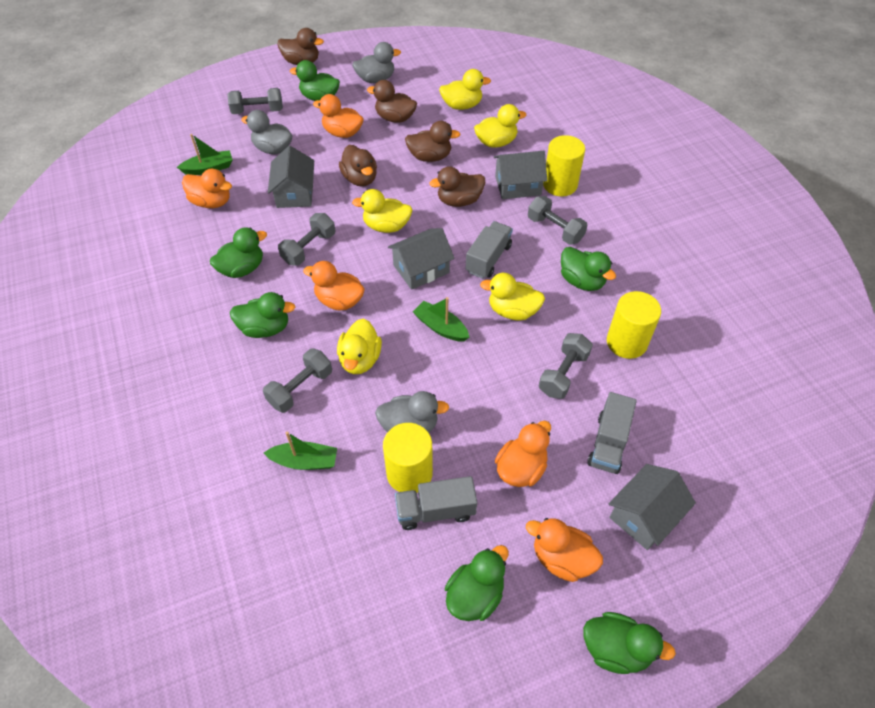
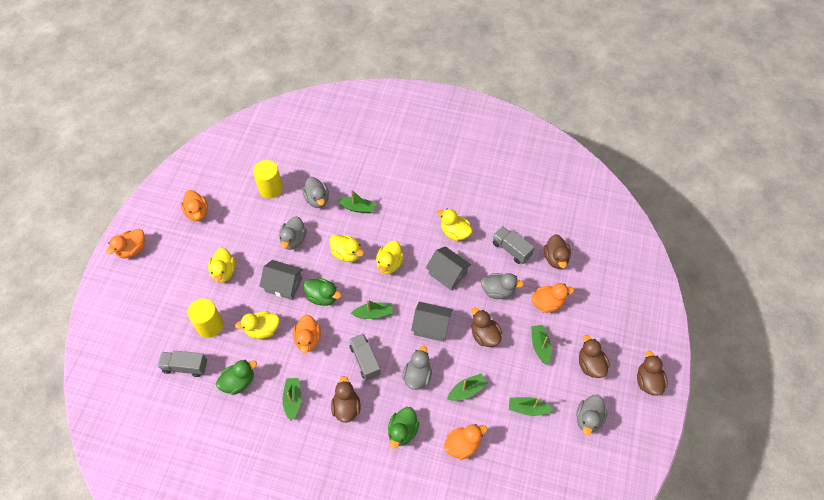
green boat: 3 -> 6
green duck: 6 -> 3
grey duck: 3 -> 5
grey dumbbell: 5 -> 0
grey house: 4 -> 3
yellow cylinder: 3 -> 2

